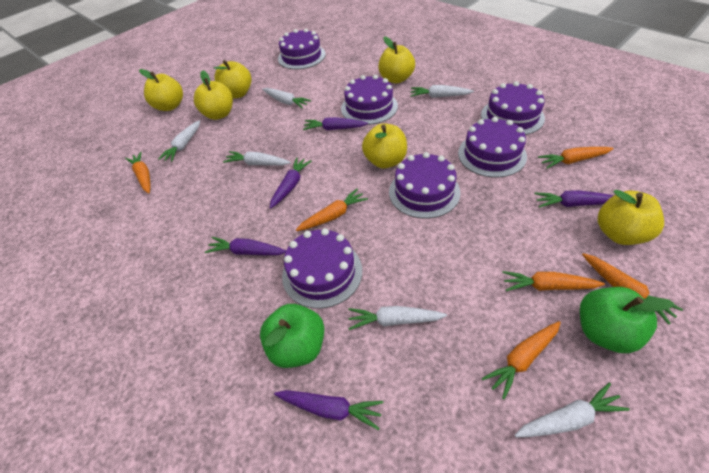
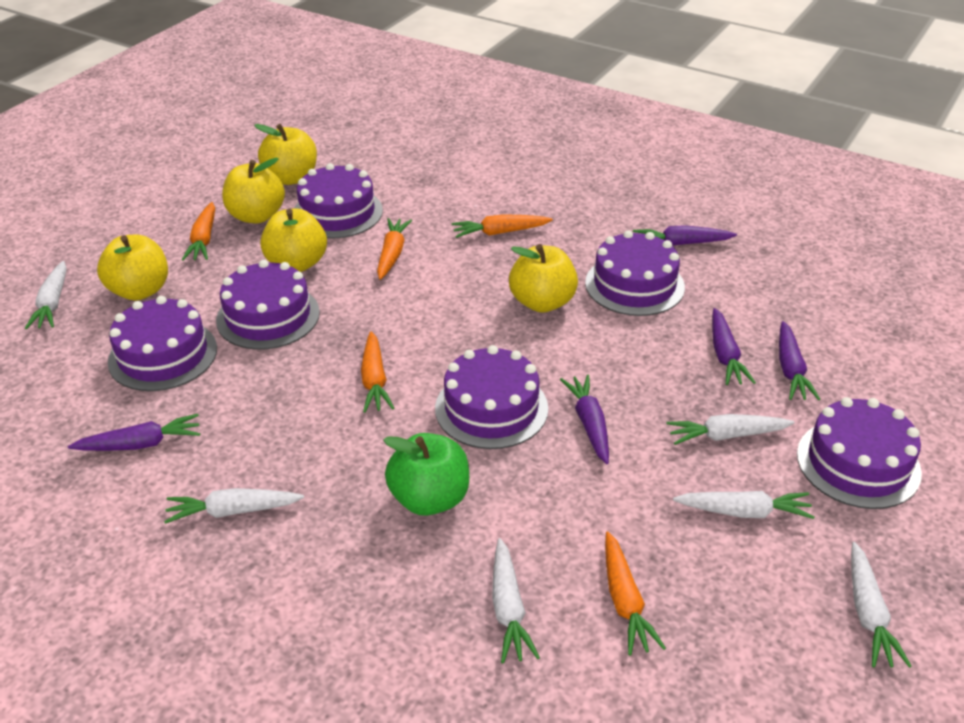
green apple: 2 -> 1
orange carrot: 6 -> 5
yellow apple: 6 -> 5

